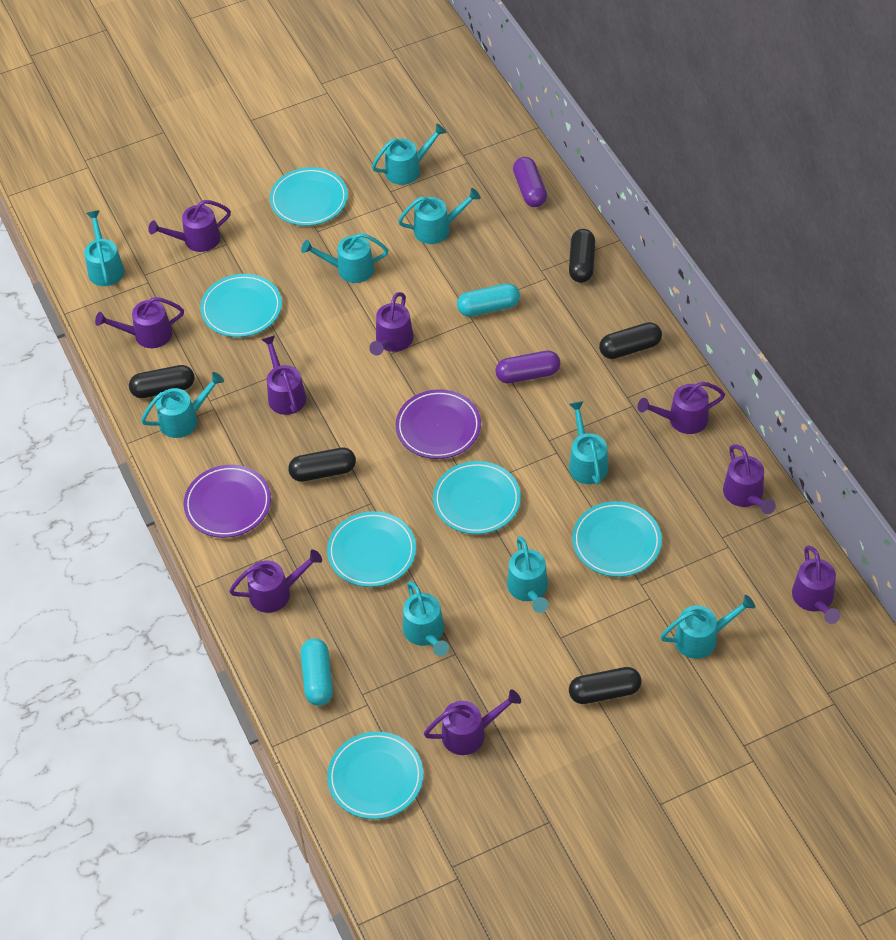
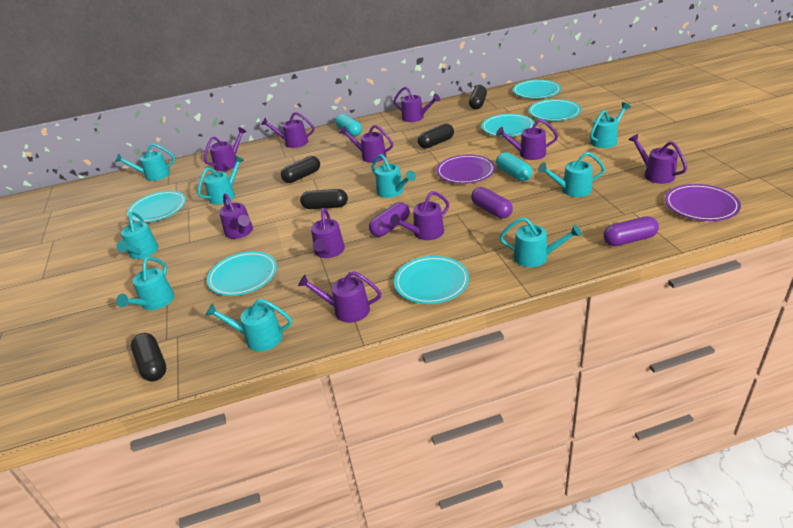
purple capsule: 2 -> 3
purple watering can: 9 -> 10

